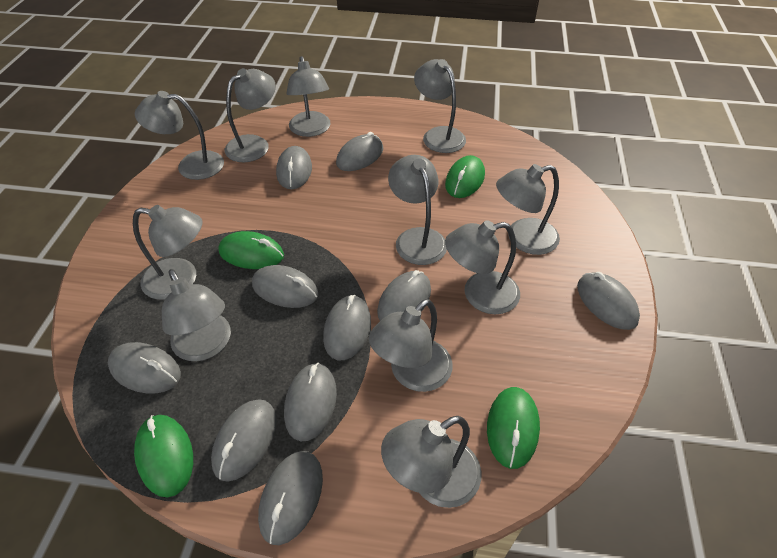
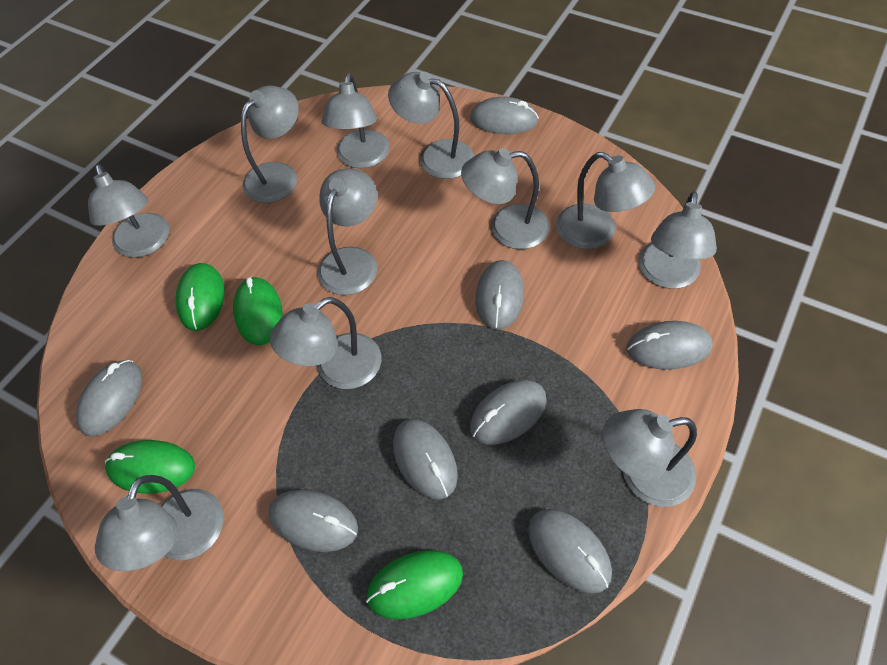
grey mouse: 10 -> 8

